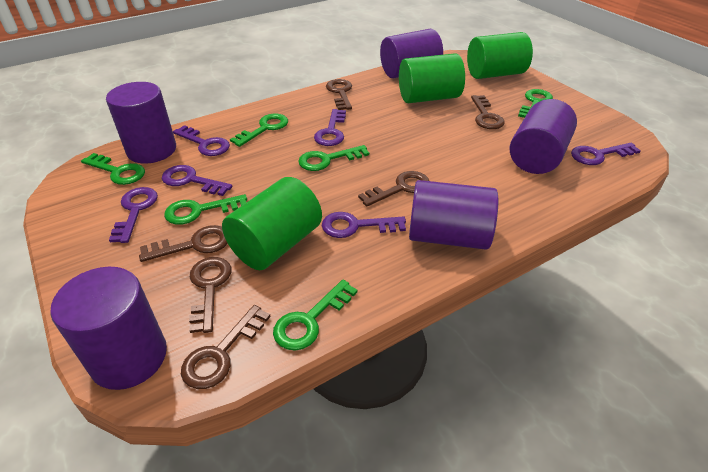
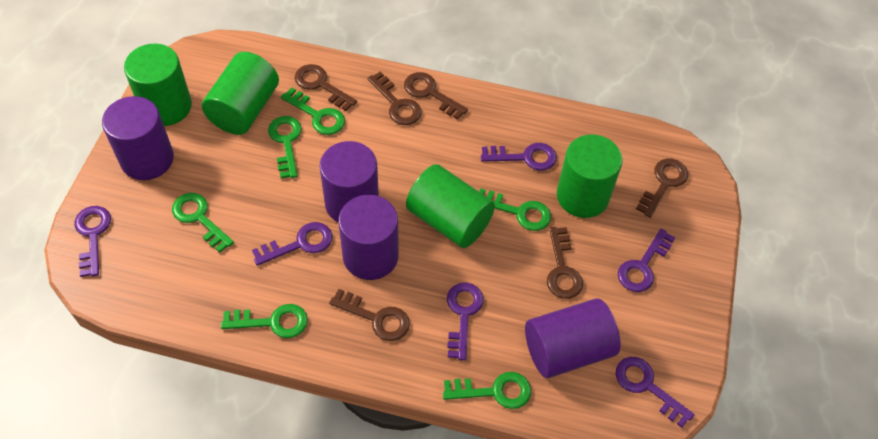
green cylinder: 3 -> 4
purple cylinder: 5 -> 4

